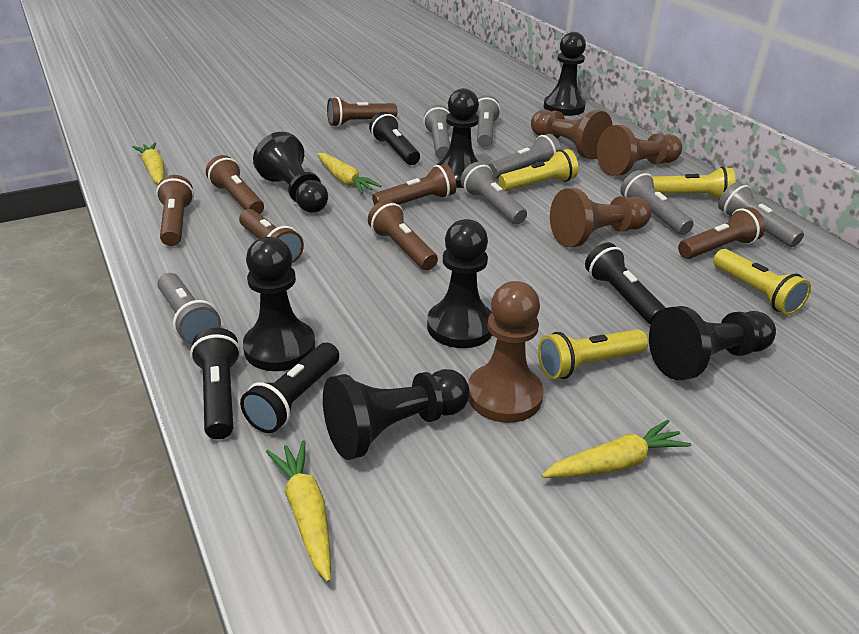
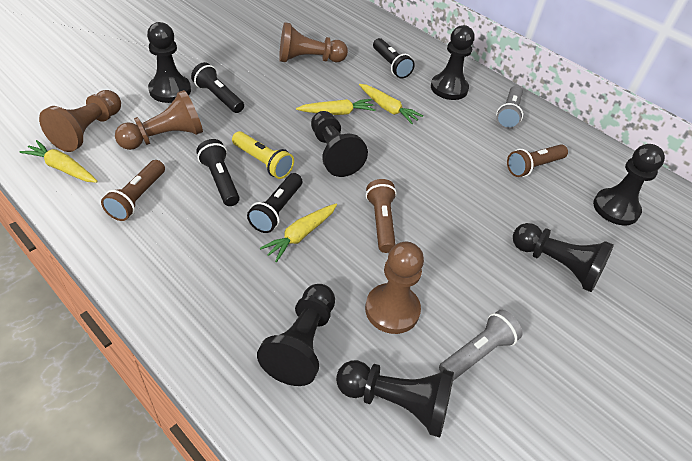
brown flashlight: 7 -> 3
grey flashlight: 7 -> 2
yellow flashlight: 4 -> 1

